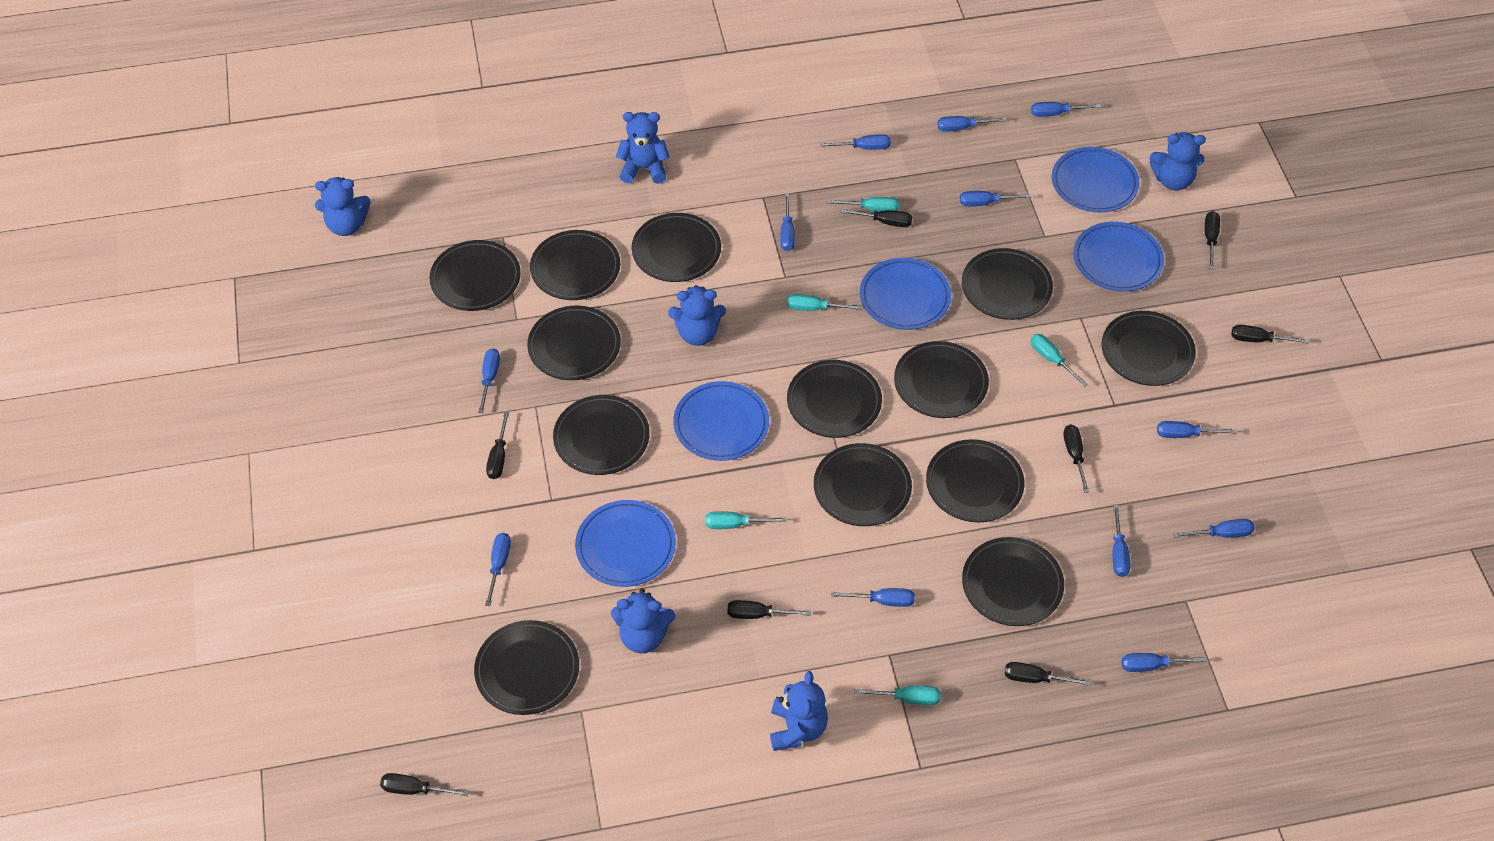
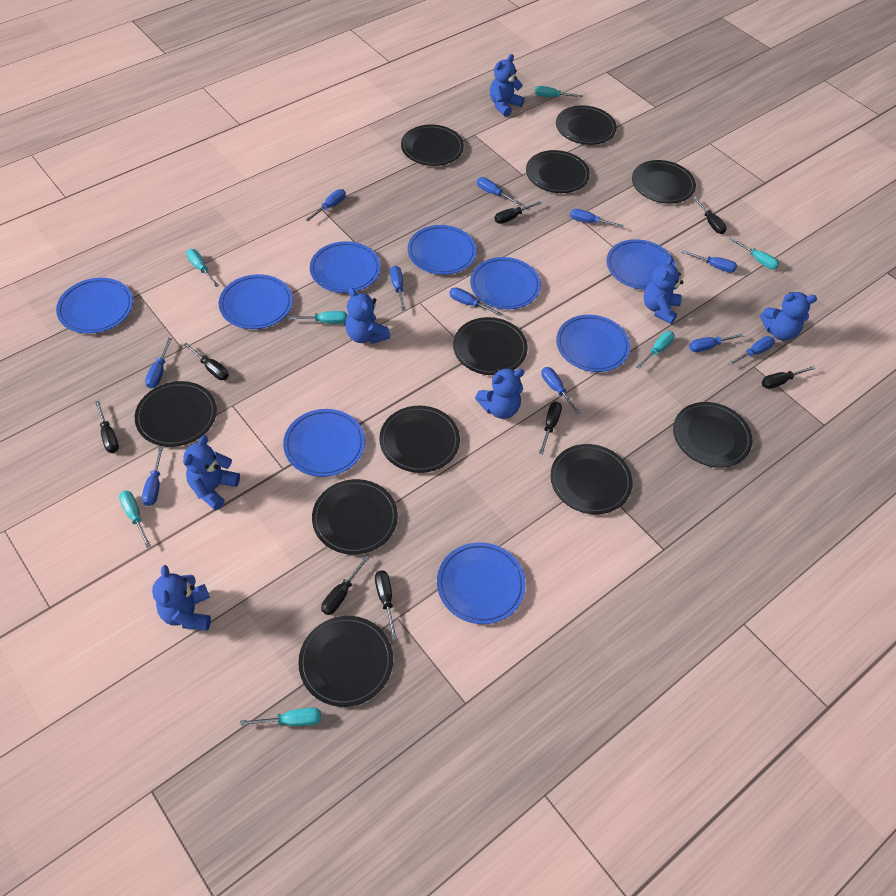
black plate: 13 -> 11
blue plate: 5 -> 9
blue screwdriver: 12 -> 11
blue teddy bear: 6 -> 7
turquoise screwdriver: 5 -> 7

